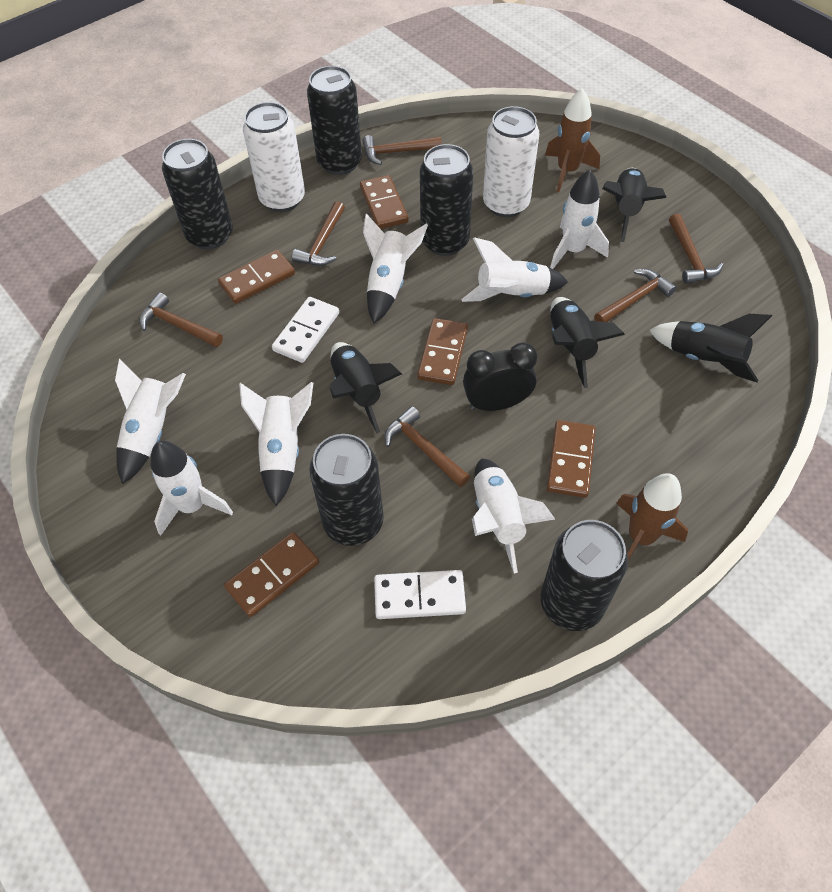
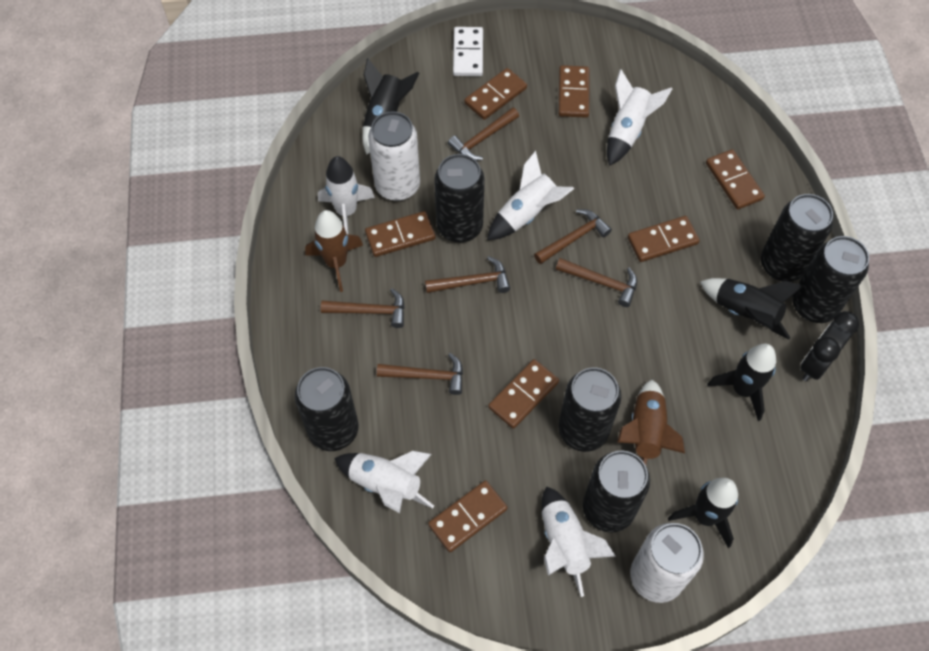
black can: 5 -> 6
brown domino: 5 -> 7
white domino: 2 -> 1
white rocket: 7 -> 5

